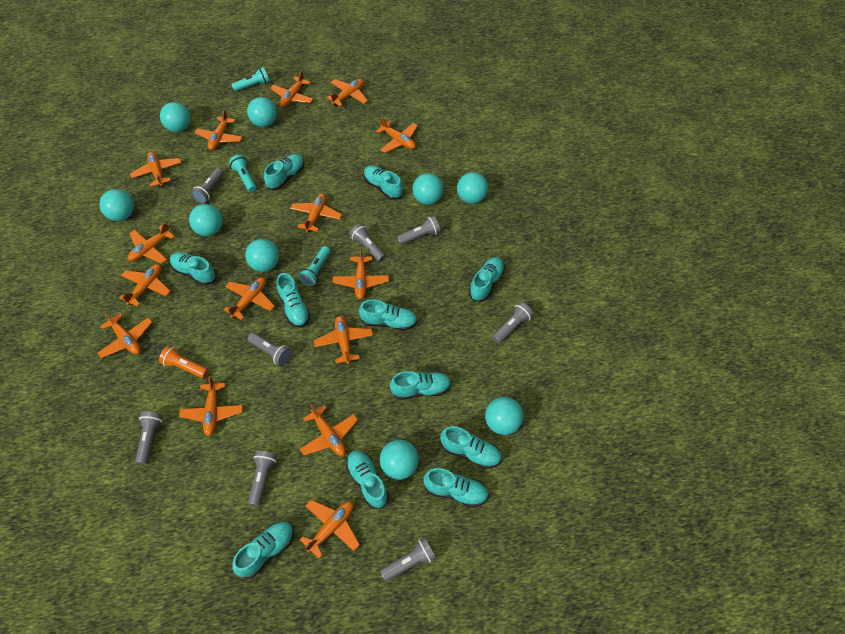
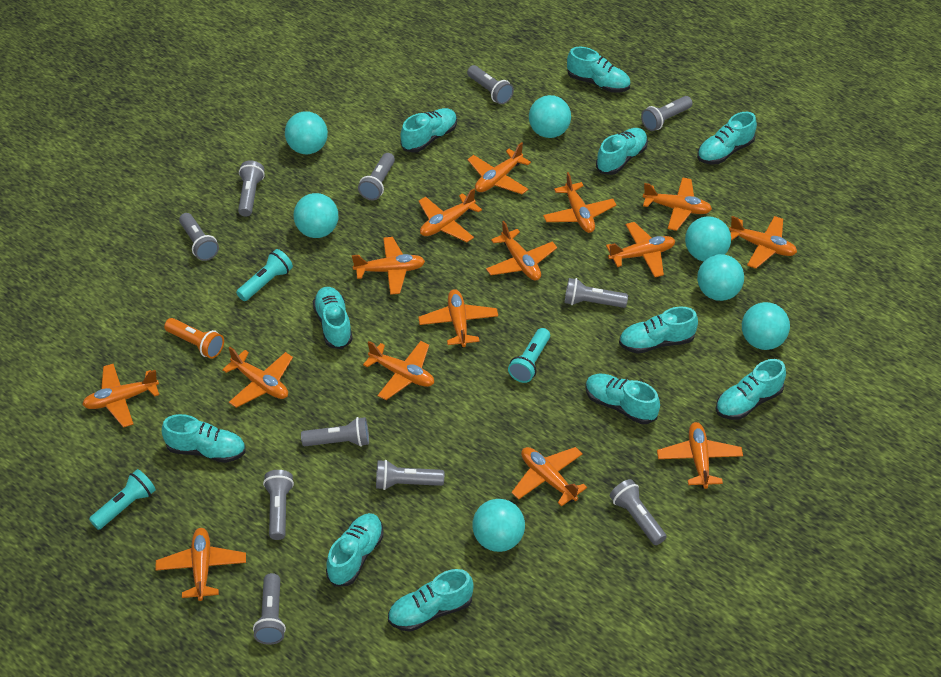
grey flashlight: 8 -> 11
turquoise ball: 9 -> 7

